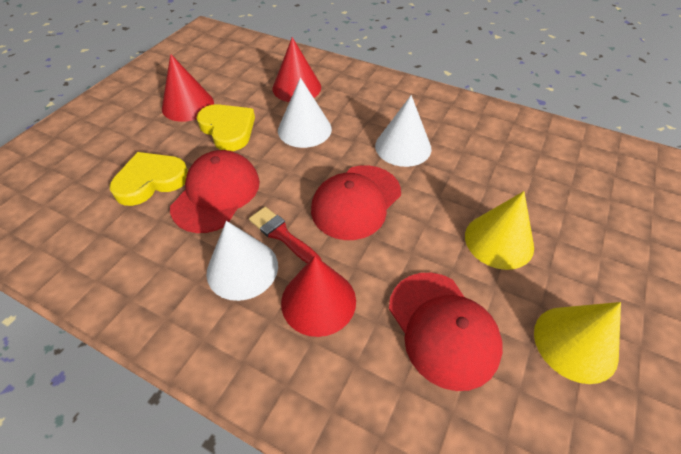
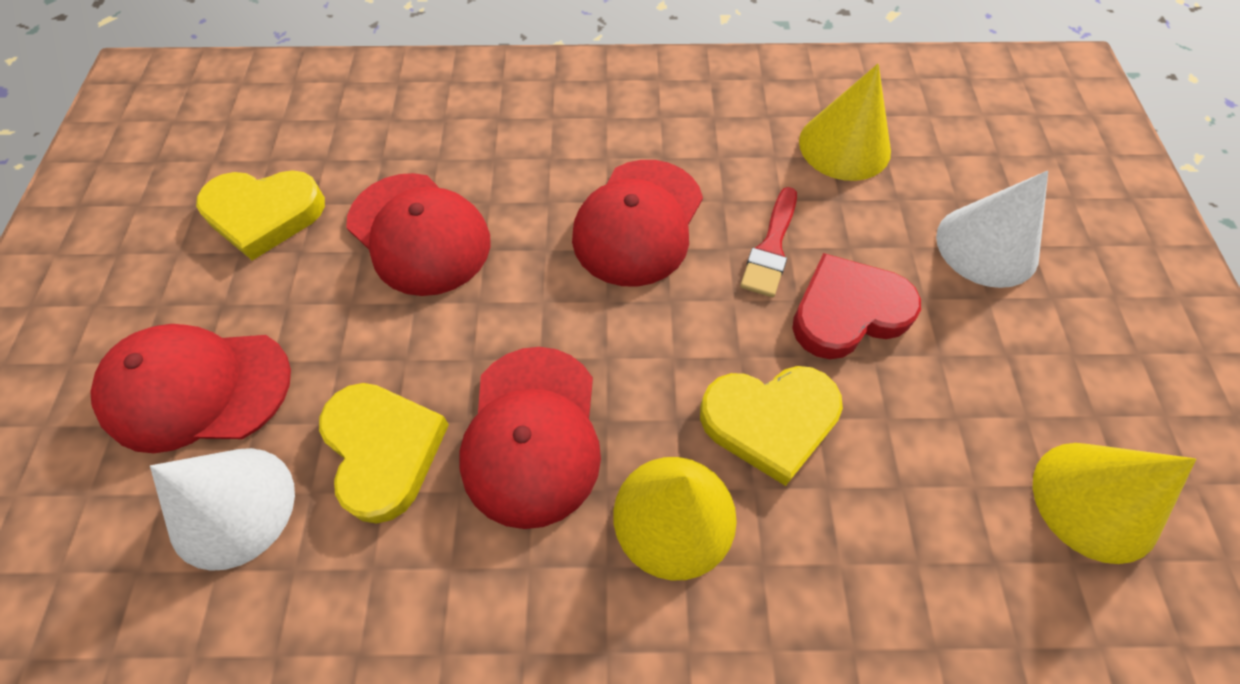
red cap: 3 -> 4
red cone: 3 -> 0
red heart: 0 -> 1
white cone: 3 -> 2
yellow cone: 2 -> 3
yellow heart: 2 -> 3

